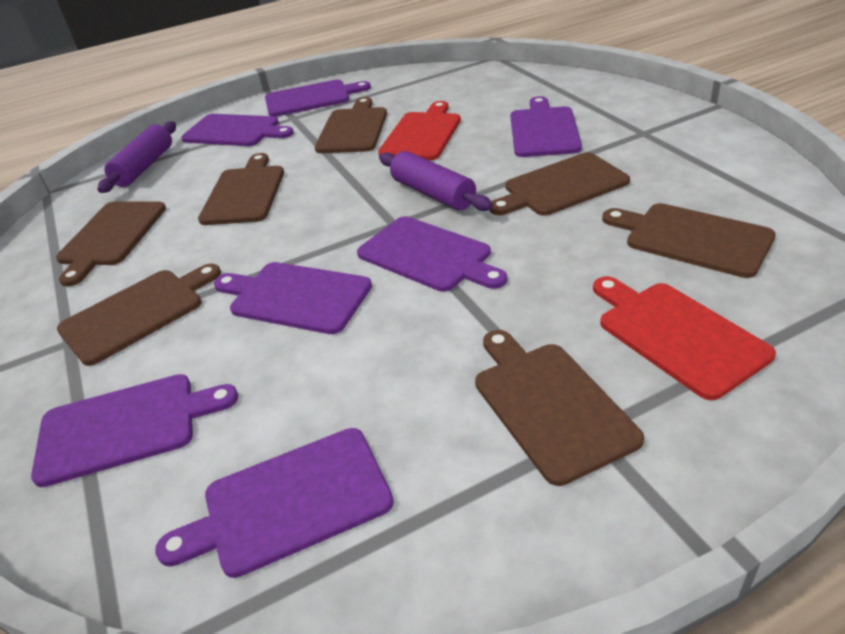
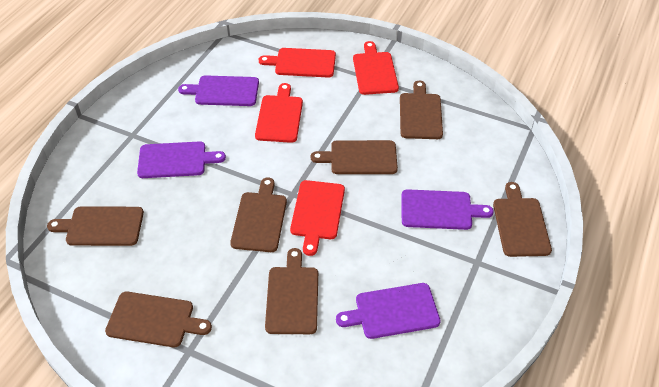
purple cutting board: 7 -> 4
purple rolling pin: 2 -> 0
red cutting board: 2 -> 4

